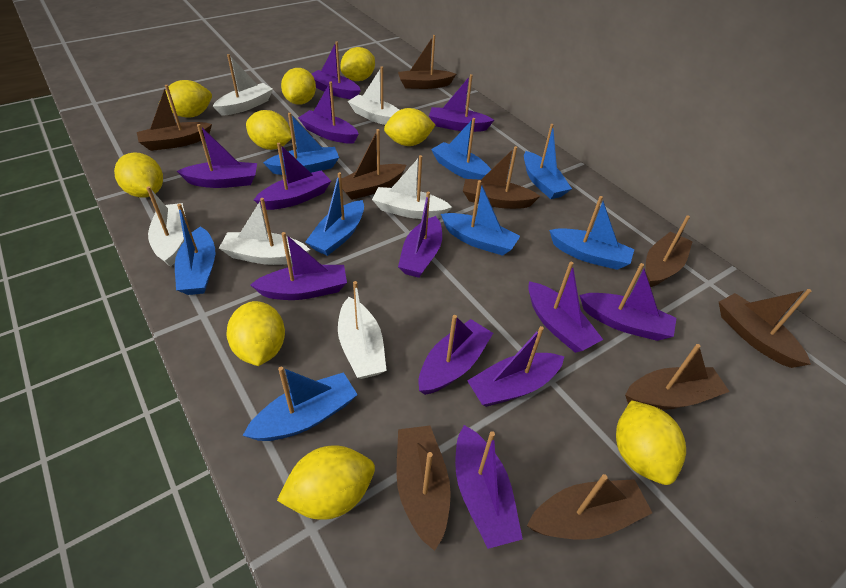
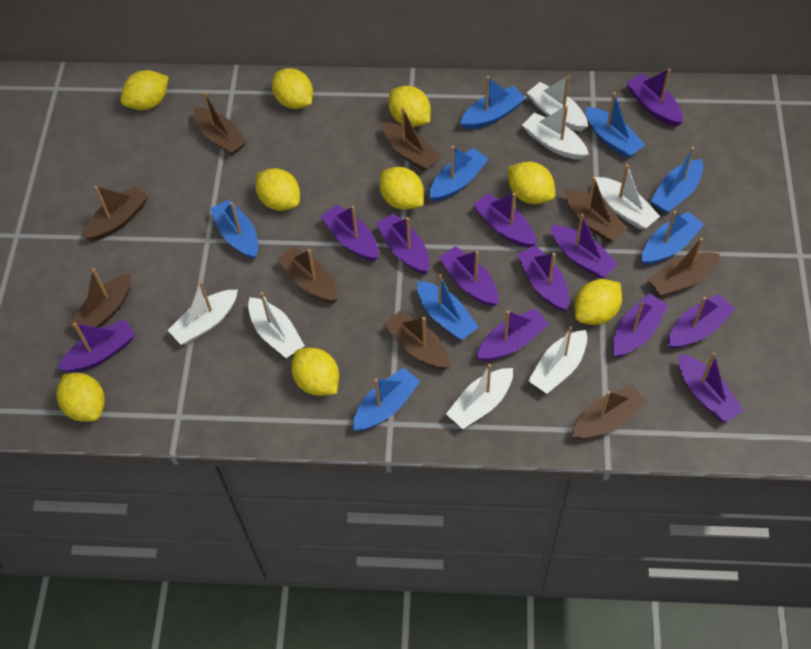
white boat: 6 -> 7

